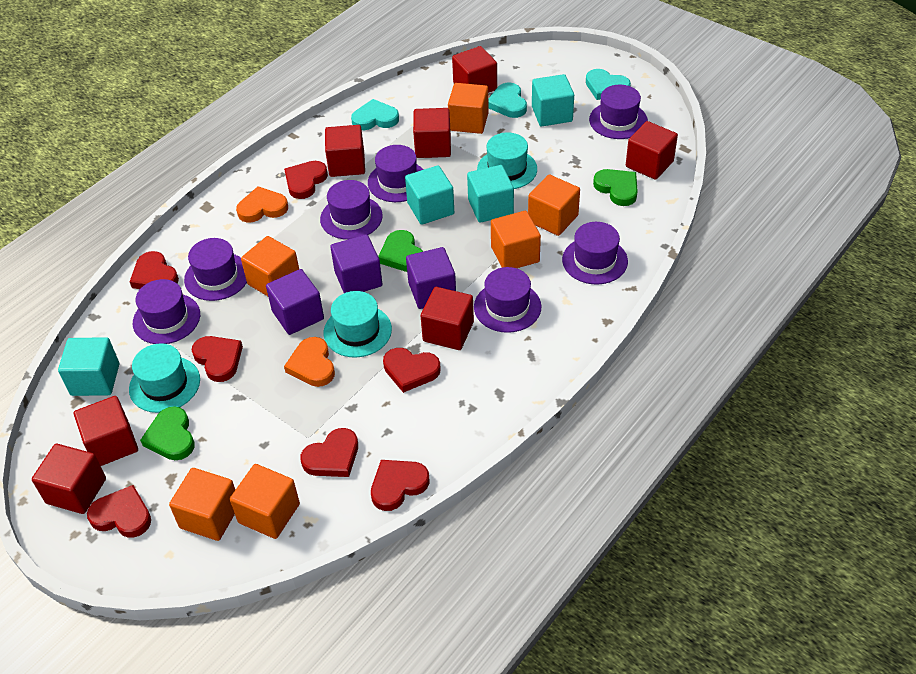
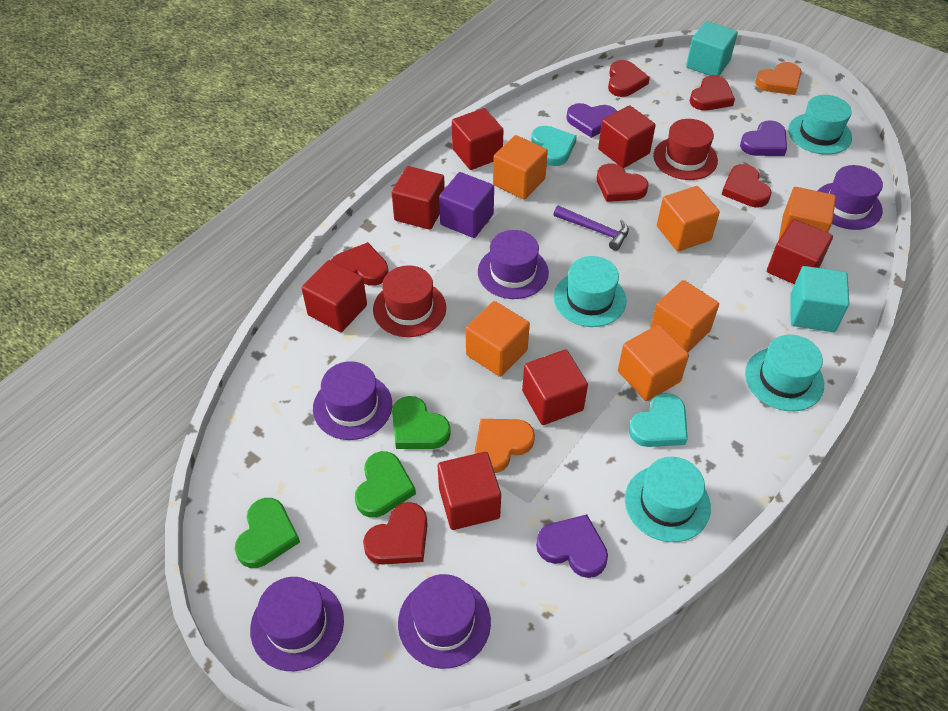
purple cube: 3 -> 1
purple hammer: 0 -> 1
purple hat: 7 -> 5
purple heart: 0 -> 3
red hat: 0 -> 2
red heart: 7 -> 6
turquoise cube: 4 -> 2
turquoise hat: 3 -> 4
turquoise heart: 3 -> 2

